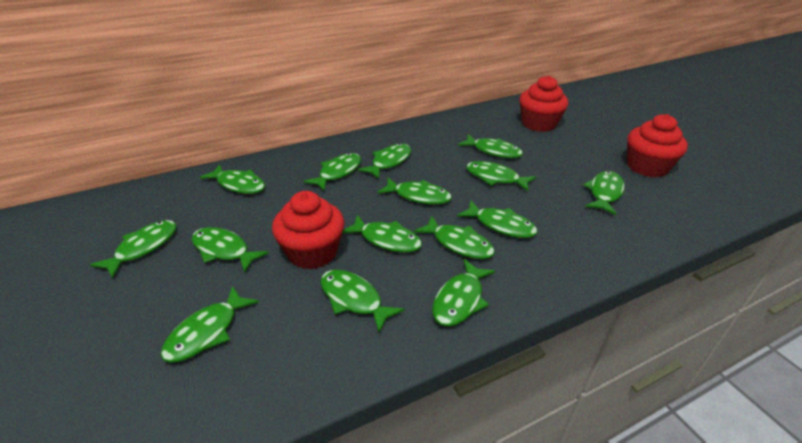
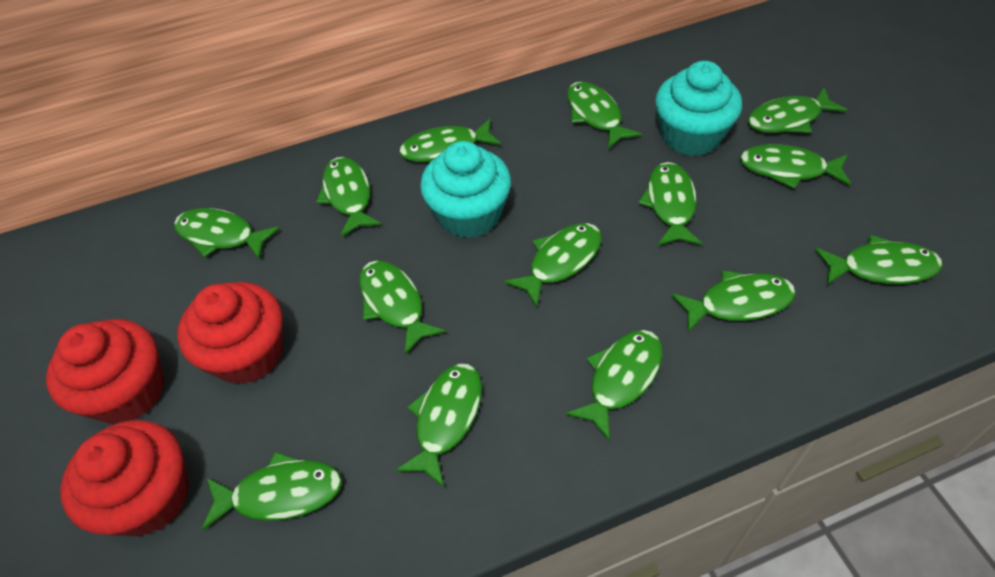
green fish: 15 -> 14
turquoise cupcake: 0 -> 2

